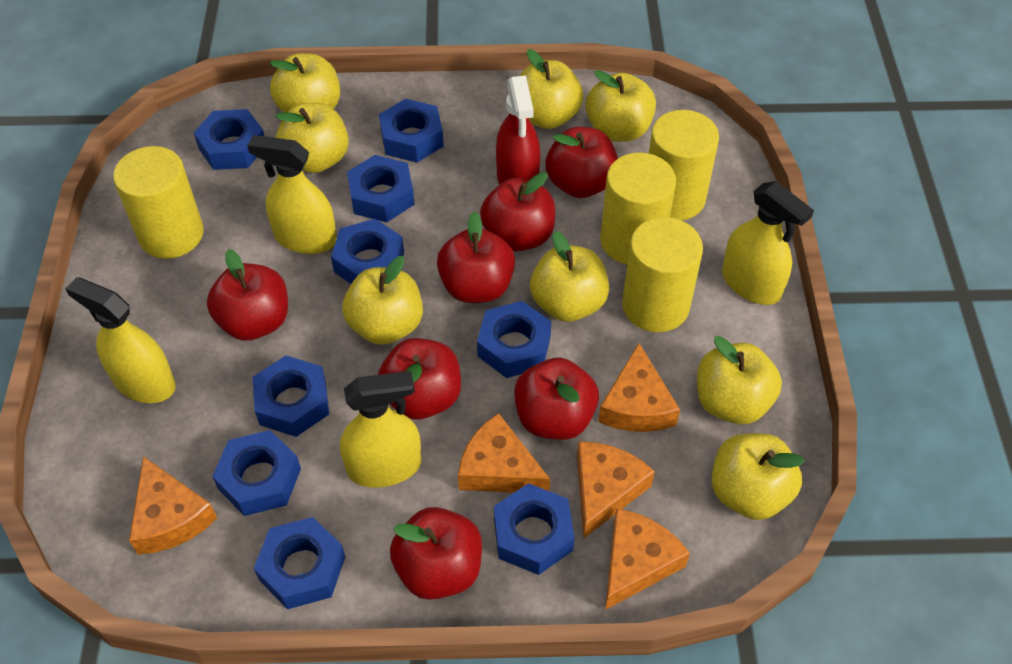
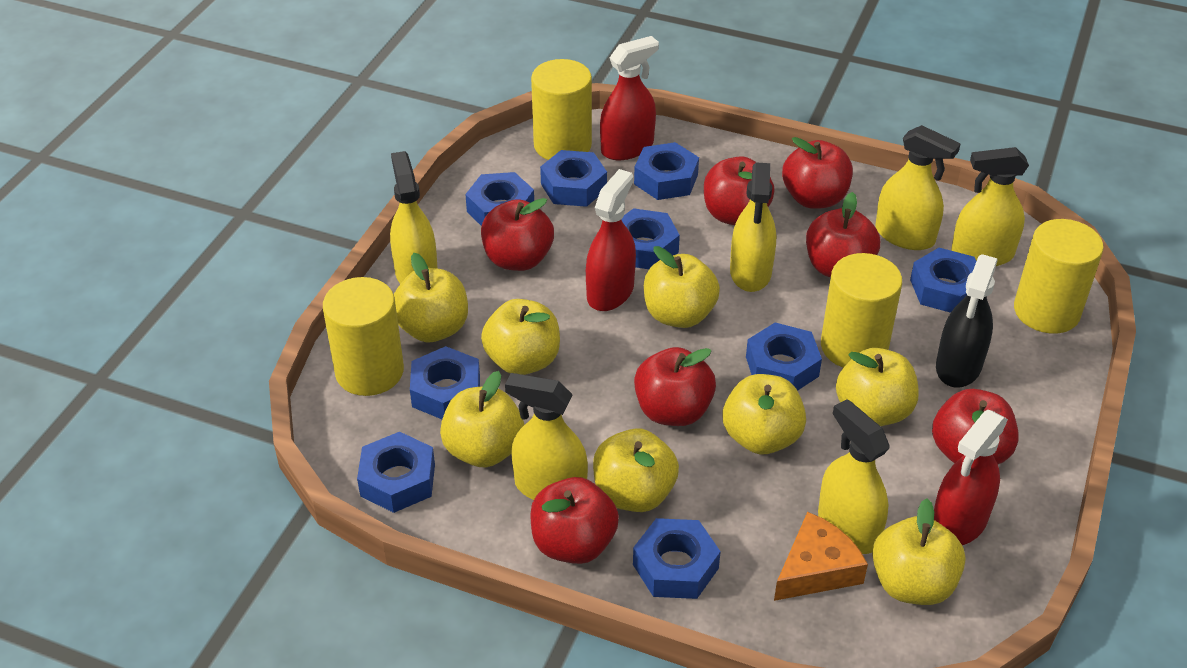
black spray bottle: 0 -> 1
orange cheese: 5 -> 1
red spray bottle: 1 -> 3
yellow spray bottle: 4 -> 6

